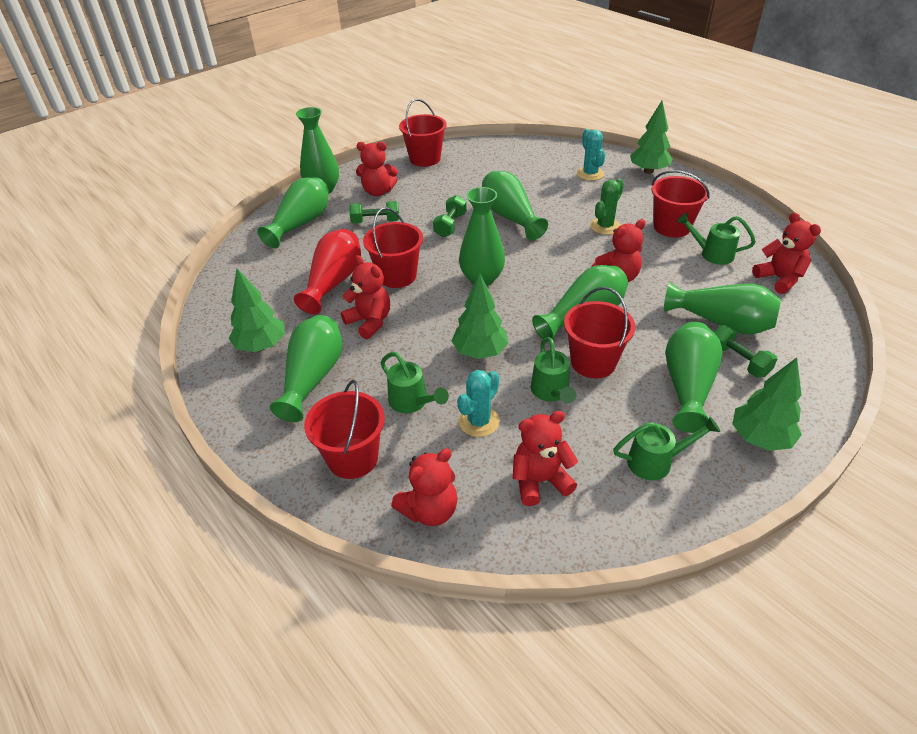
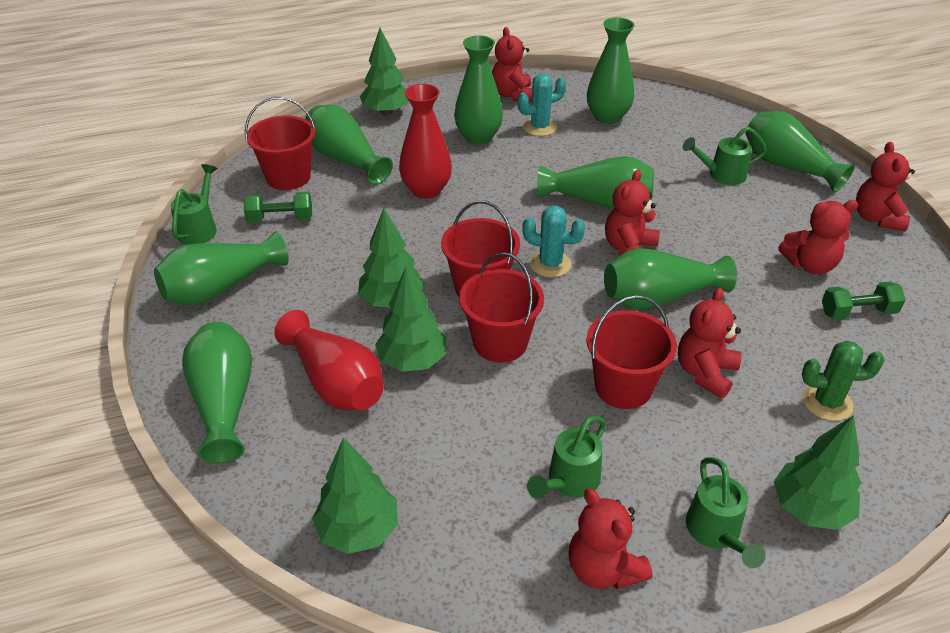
green dumbbell: 3 -> 2
green tree: 4 -> 5
red bucket: 5 -> 4
red vase: 1 -> 2

